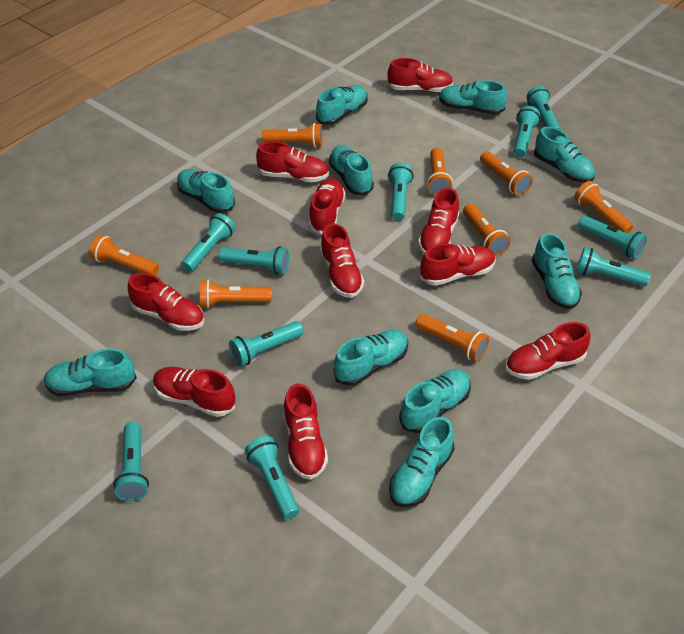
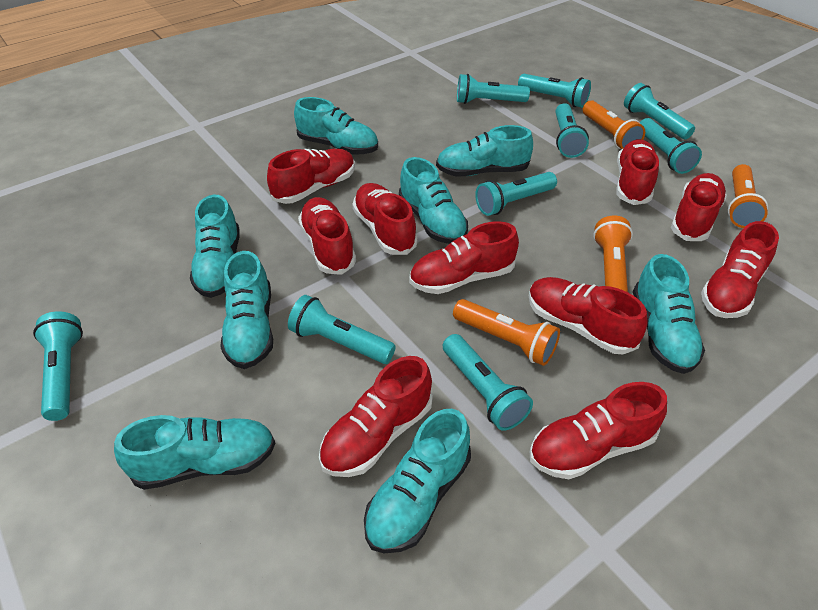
orange flashlight: 8 -> 4
turquoise flashlight: 10 -> 9
turquoise shoe: 10 -> 8

